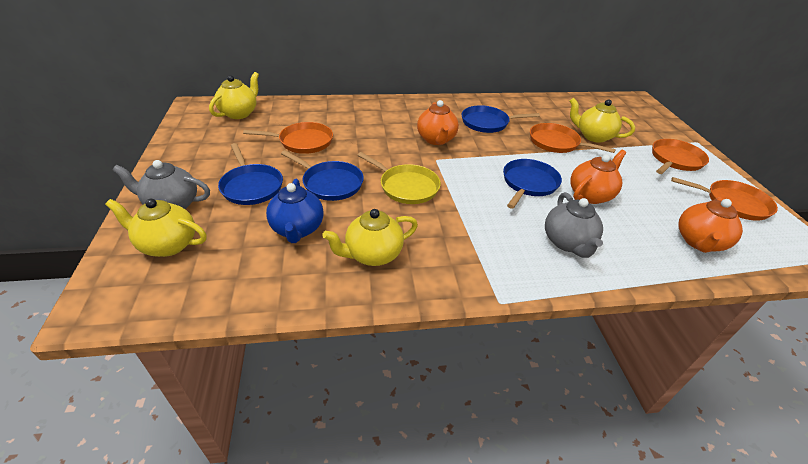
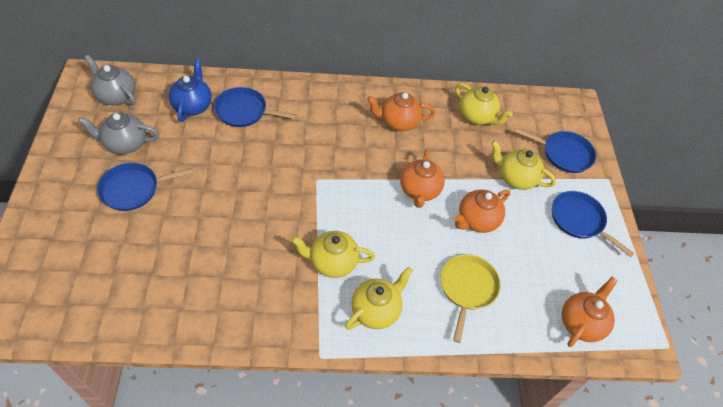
orange pan: 4 -> 0
orange teapot: 3 -> 4

